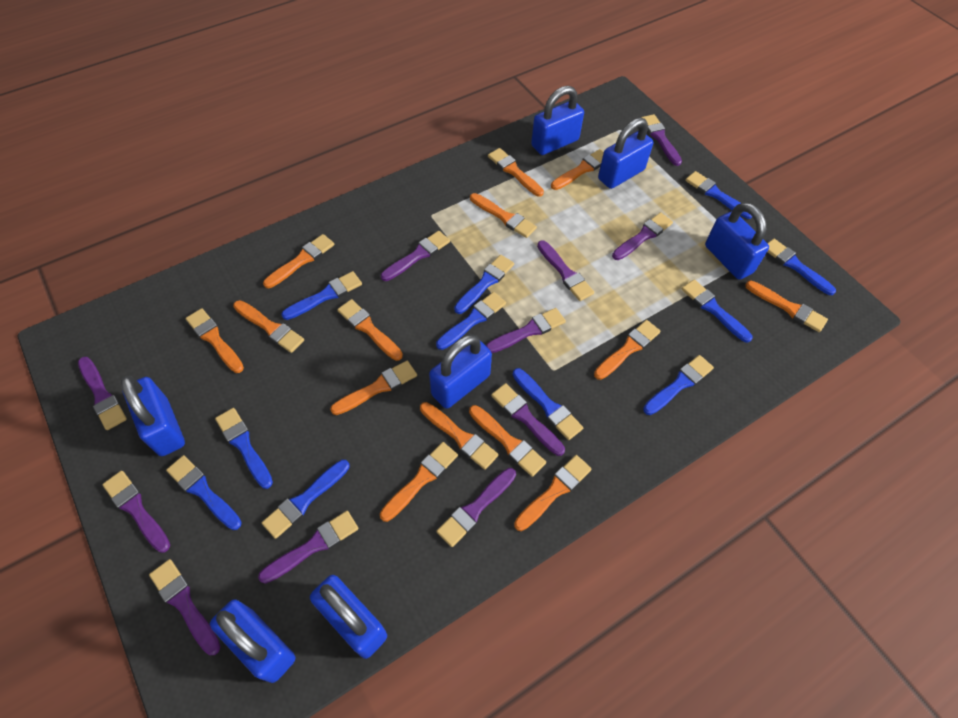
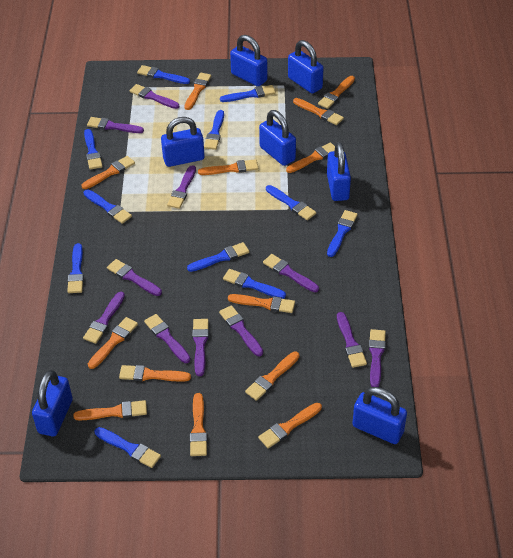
orange brush: 14 -> 13

